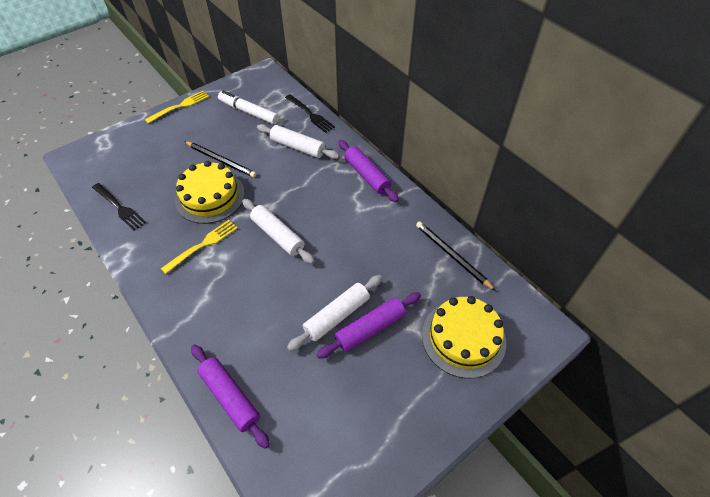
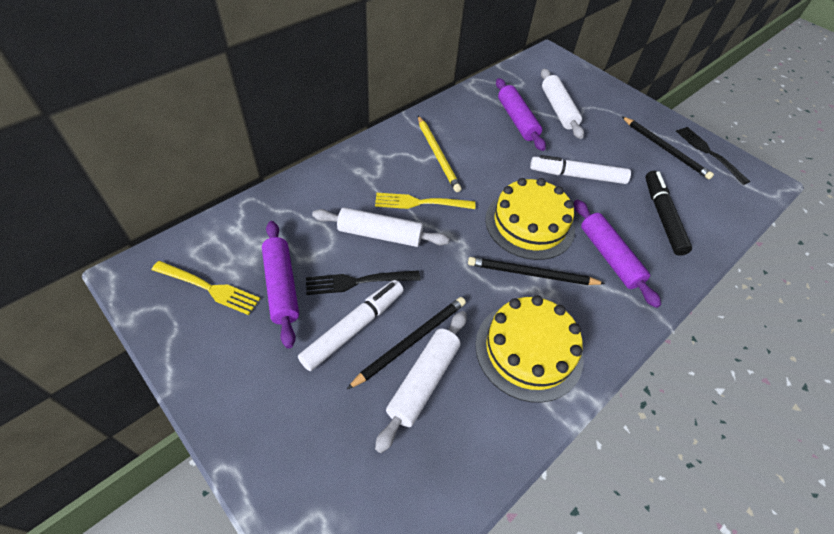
black marker: 0 -> 1
black pencil: 2 -> 3
white marker: 1 -> 2
yellow pencil: 0 -> 1

